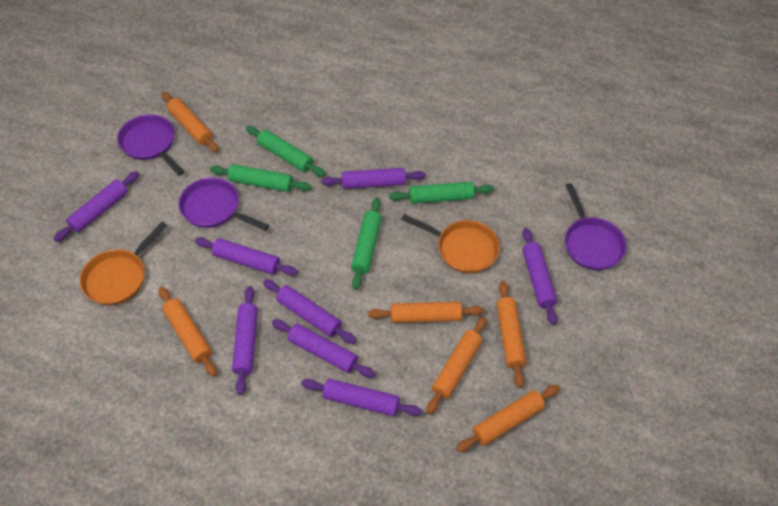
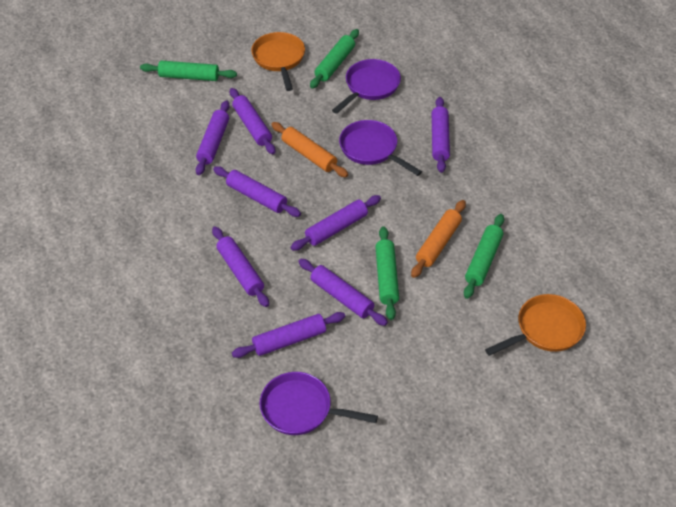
orange rolling pin: 6 -> 2

